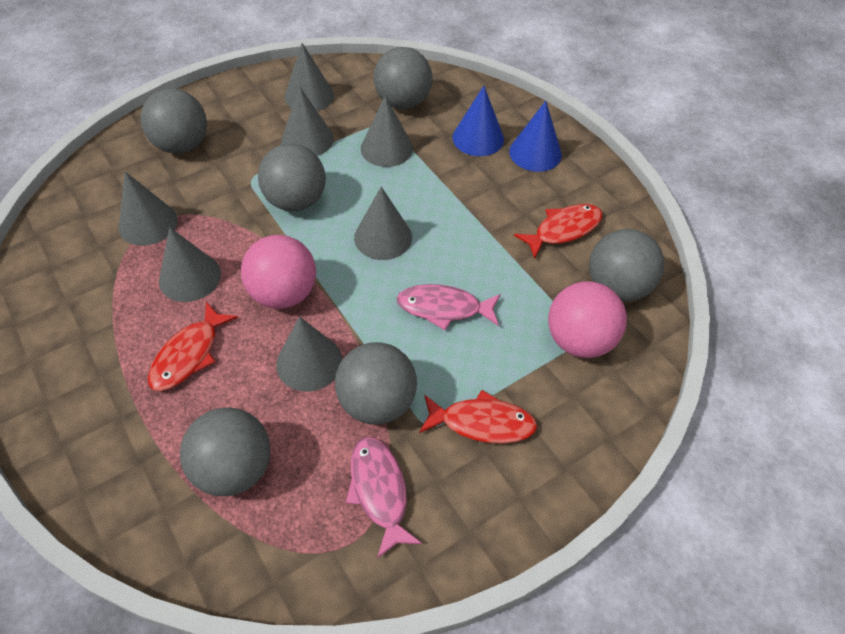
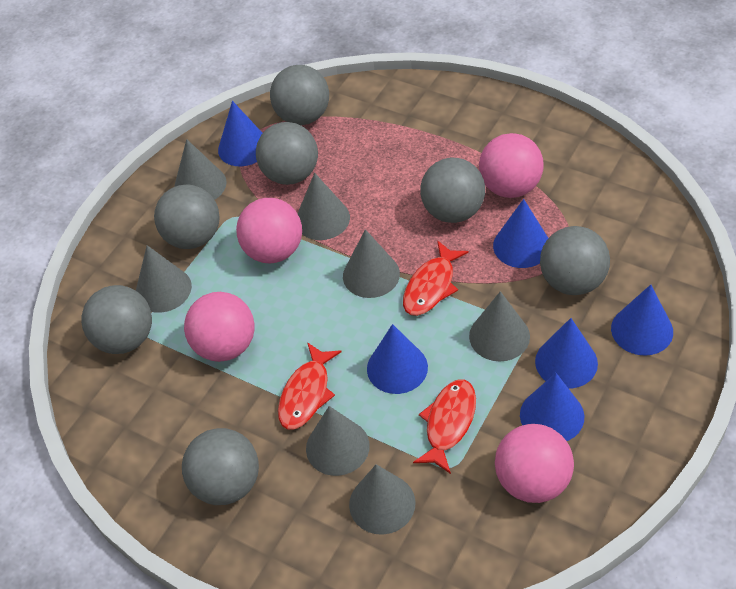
blue cone: 2 -> 6
grey ball: 6 -> 7
pink ball: 2 -> 4
pink fish: 2 -> 0

